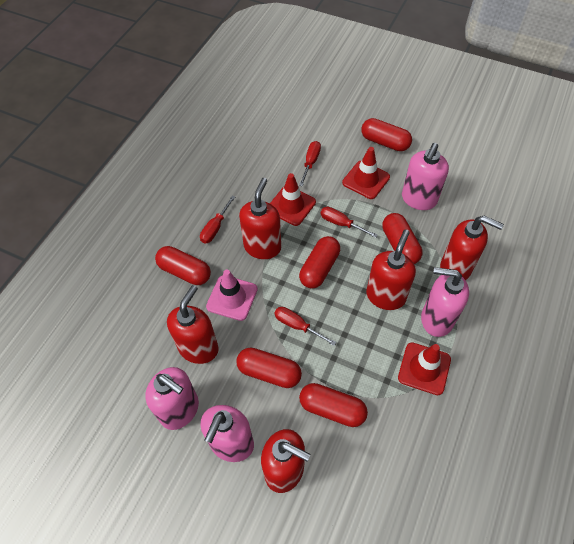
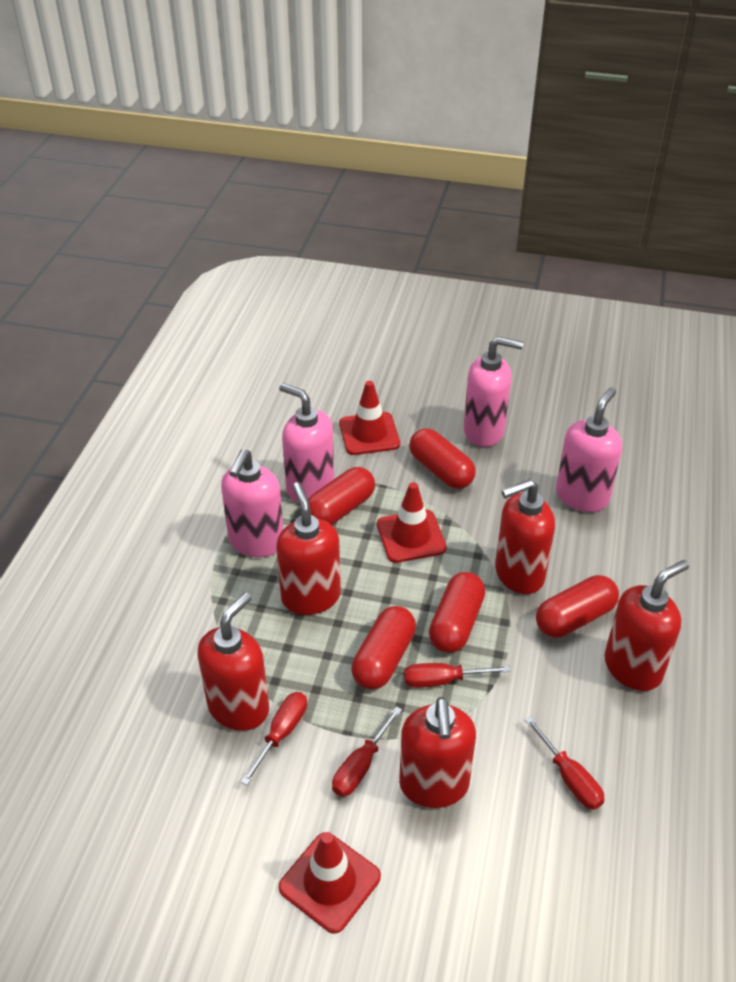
pink traffic cone: 1 -> 0
red capsule: 6 -> 5

